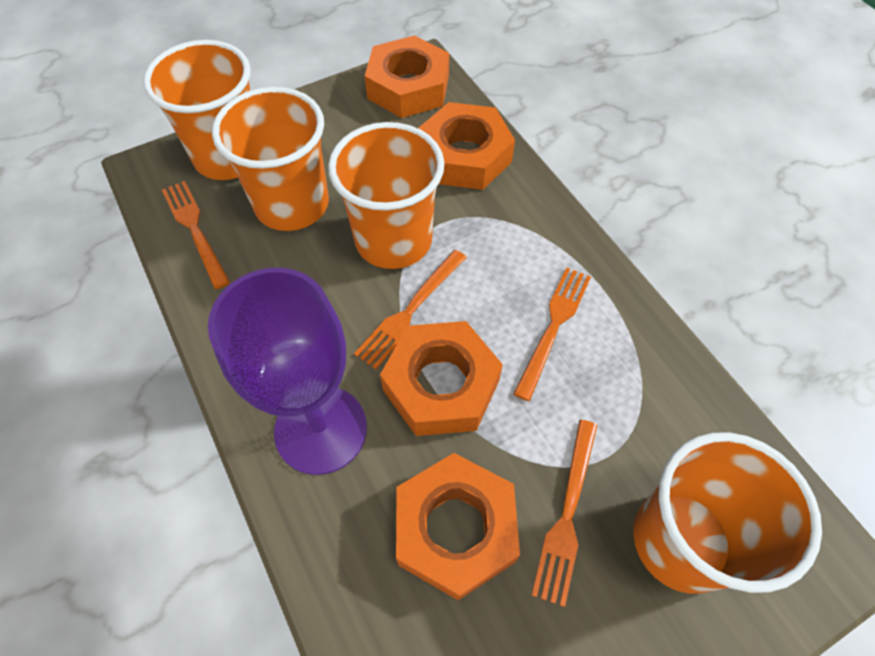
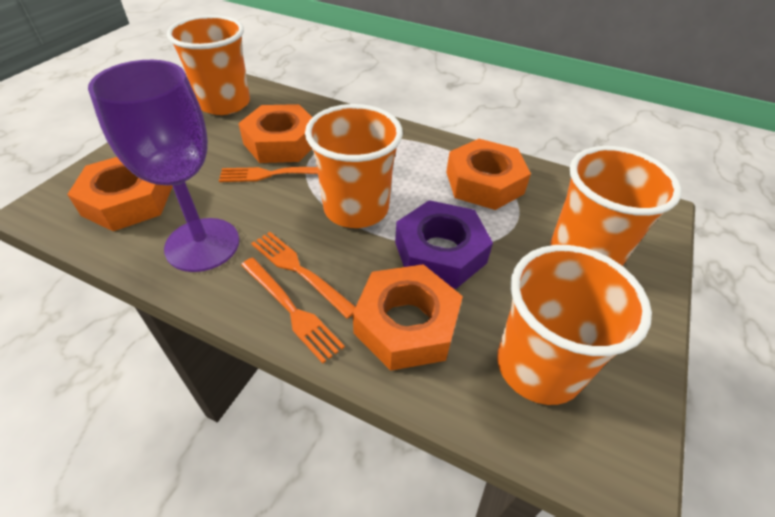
orange fork: 4 -> 3
purple nut: 0 -> 1

